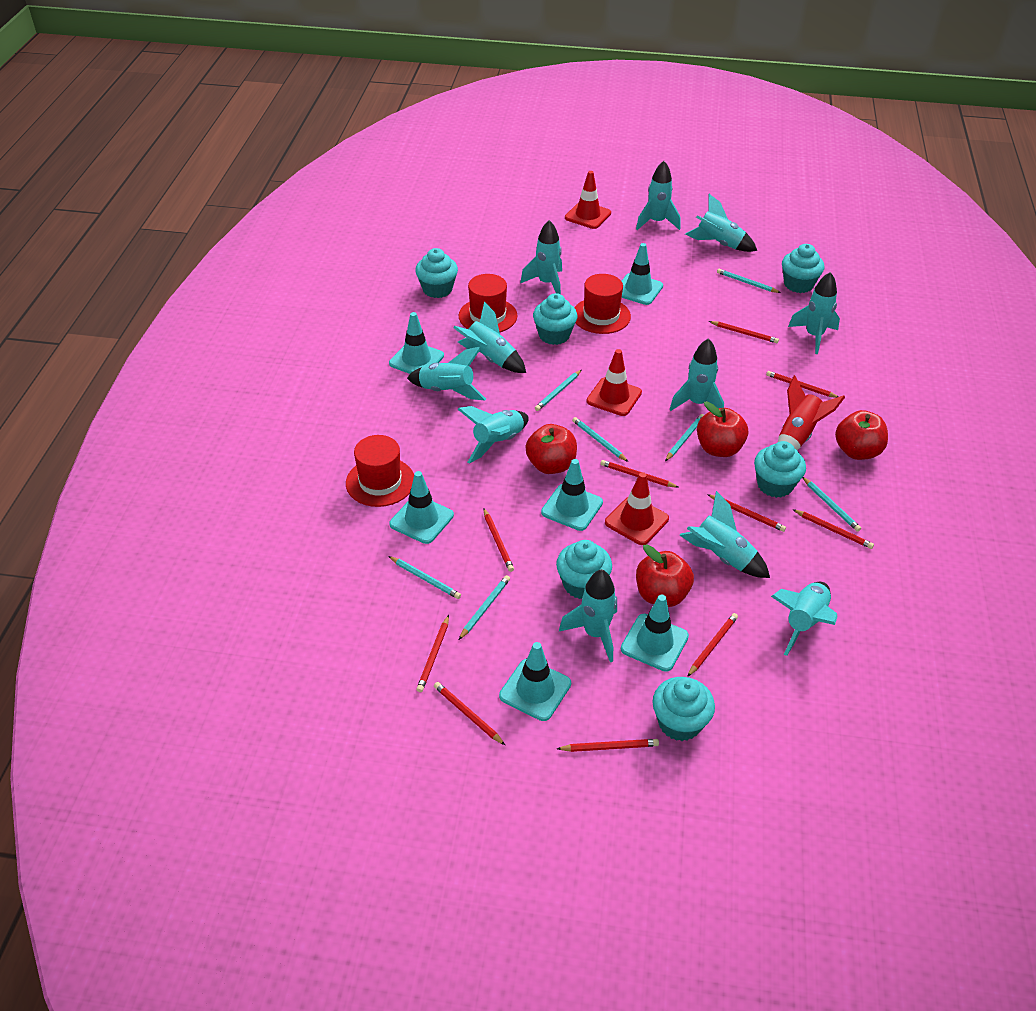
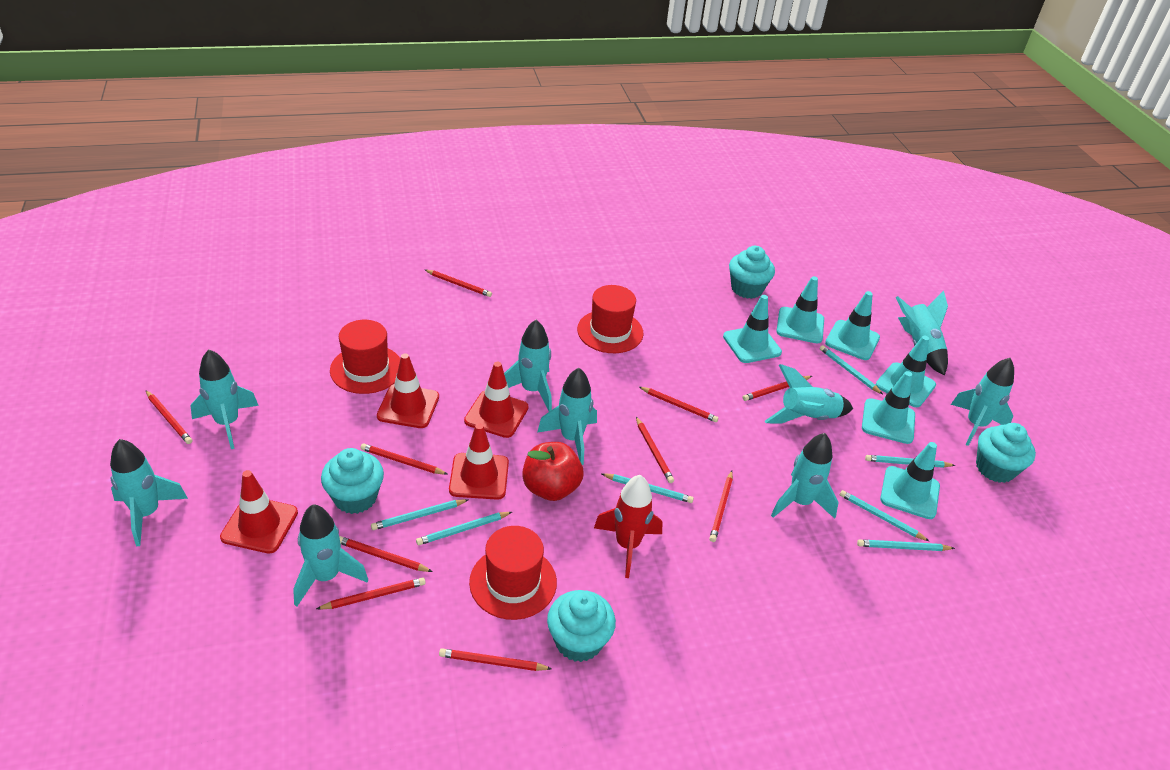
red apple: 4 -> 1
red traffic cone: 3 -> 4
turquoise cupcake: 6 -> 4
turquoise rocket: 11 -> 9

